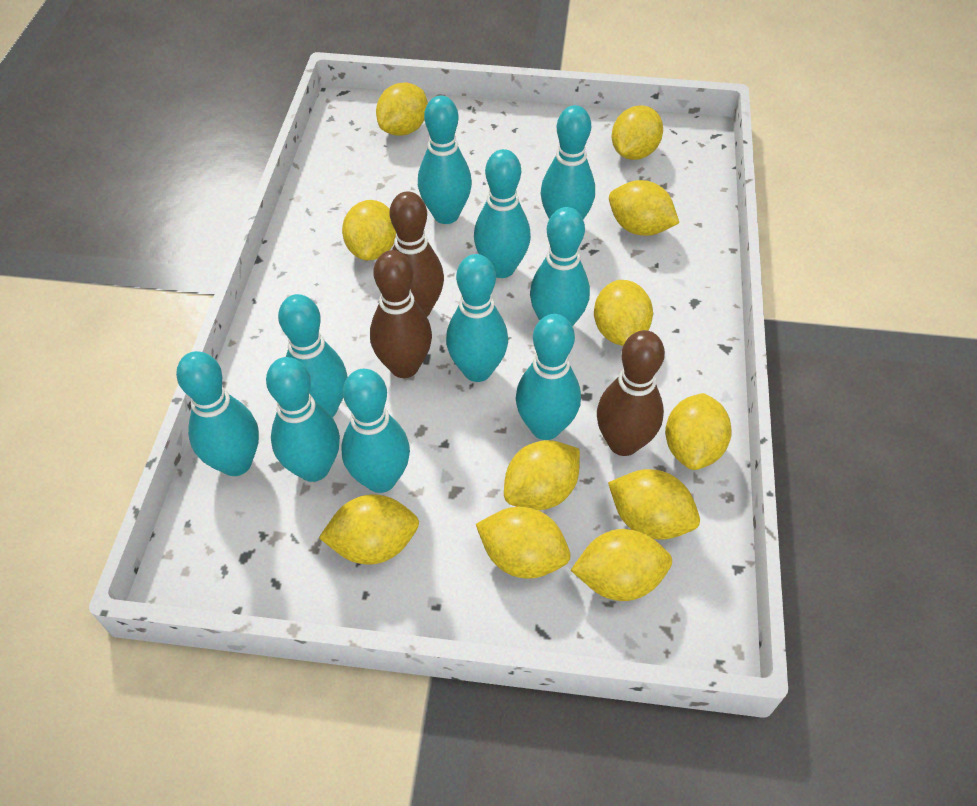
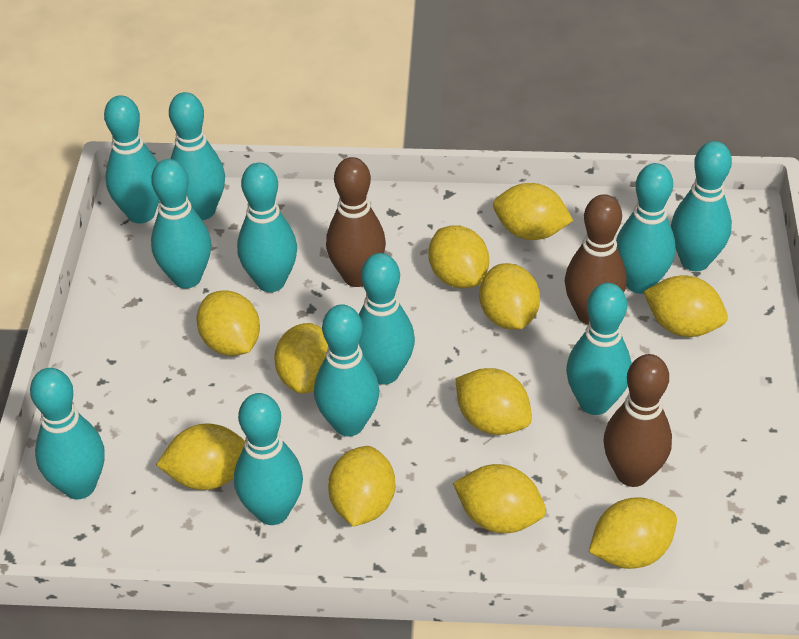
turquoise bowling pin: 10 -> 11

